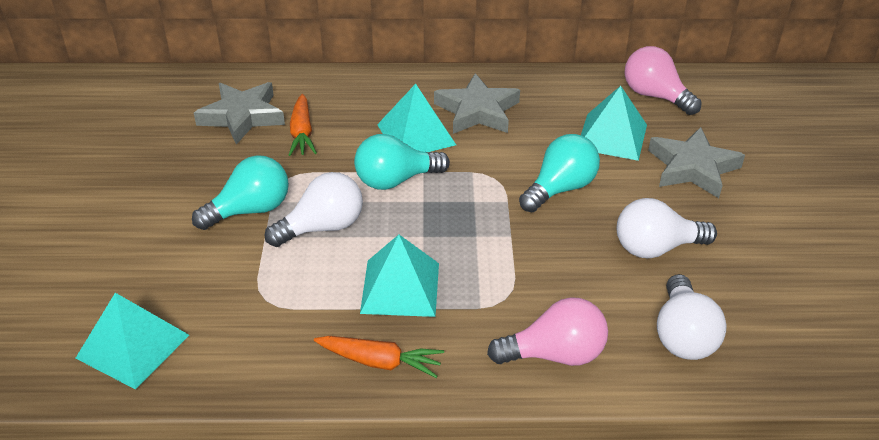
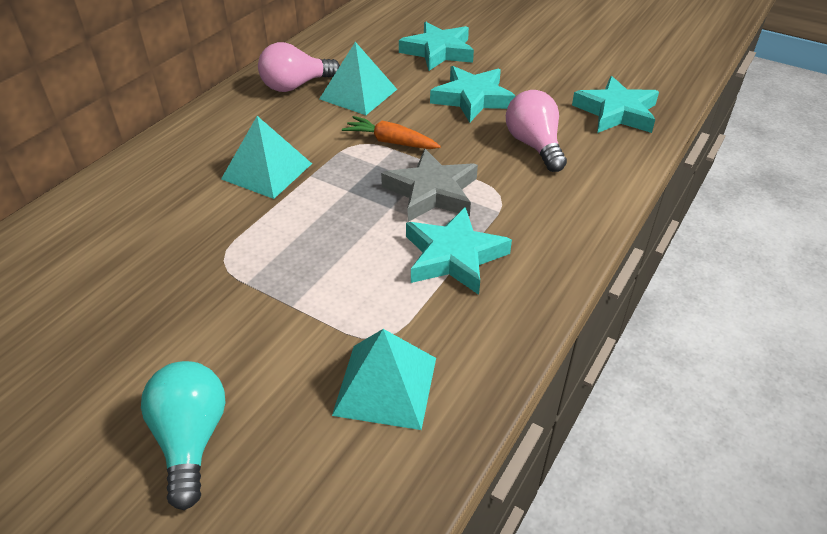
grey star: 3 -> 1
orange carrot: 2 -> 1
turquoise light bulb: 3 -> 1
turquoise pyramid: 4 -> 3
turquoise star: 0 -> 4
white light bulb: 3 -> 0

